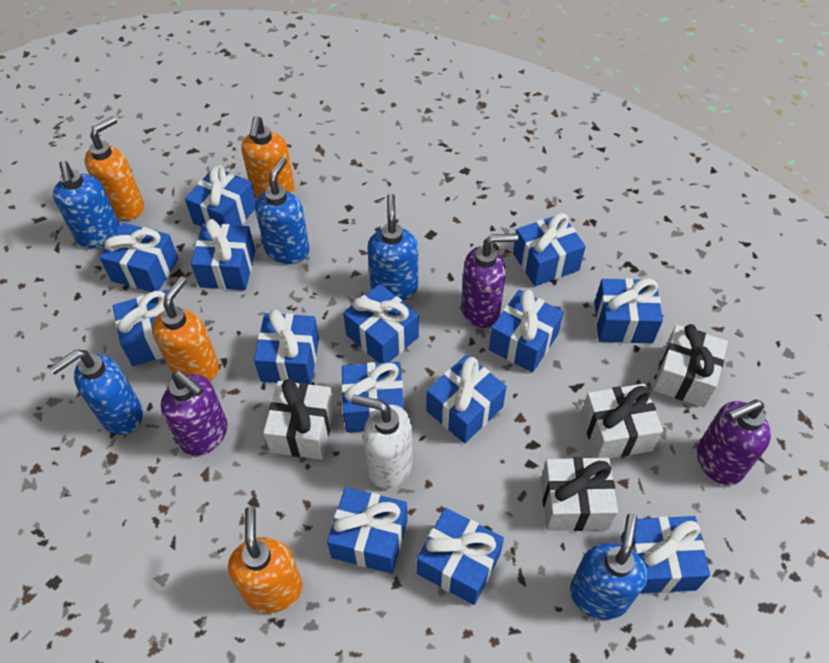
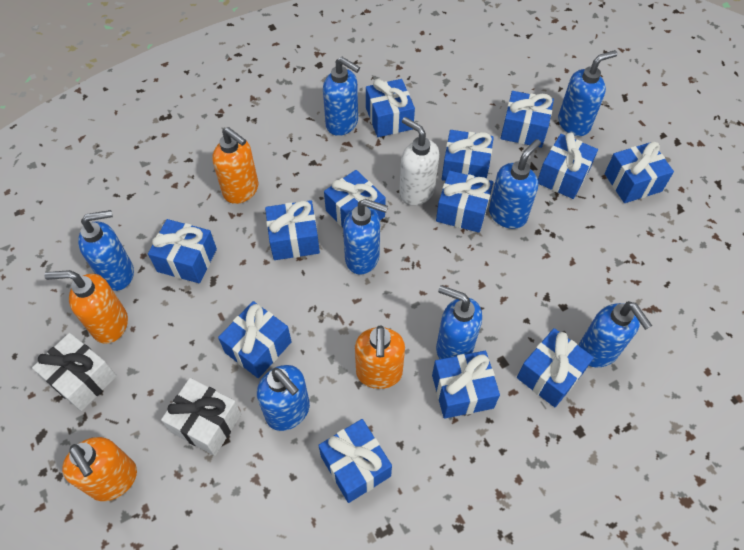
blue gift: 14 -> 13
blue soap dispenser: 5 -> 8
purple soap dispenser: 3 -> 0
white gift: 4 -> 2

